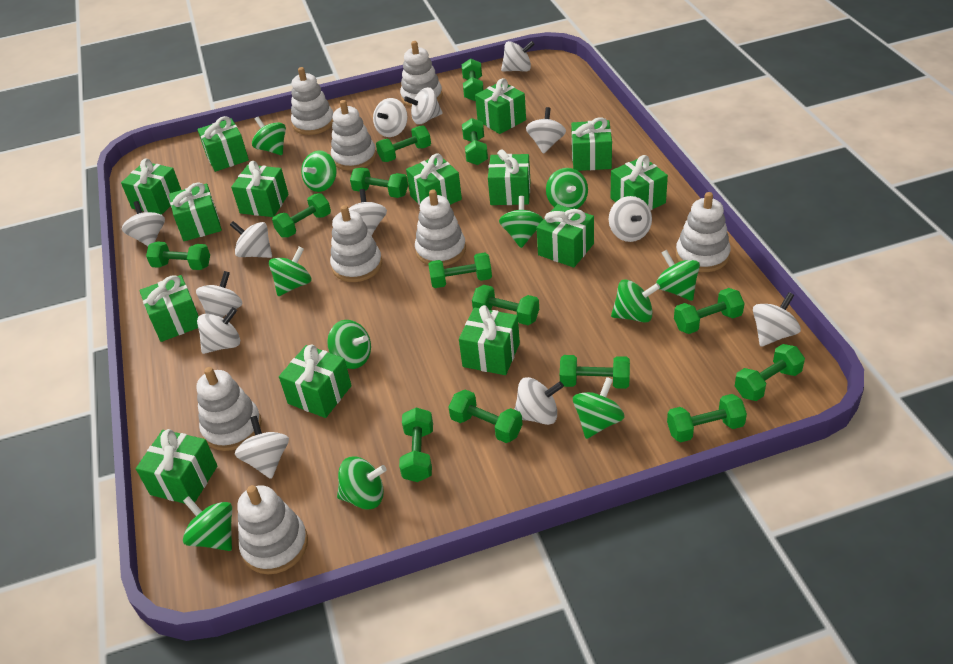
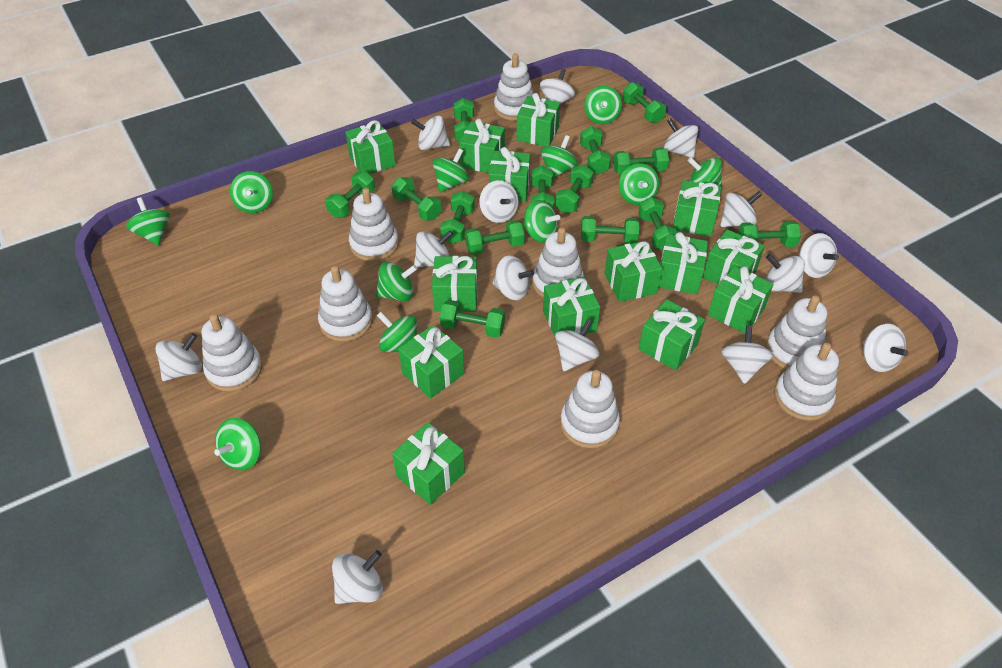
white spinning top: 13 -> 14

